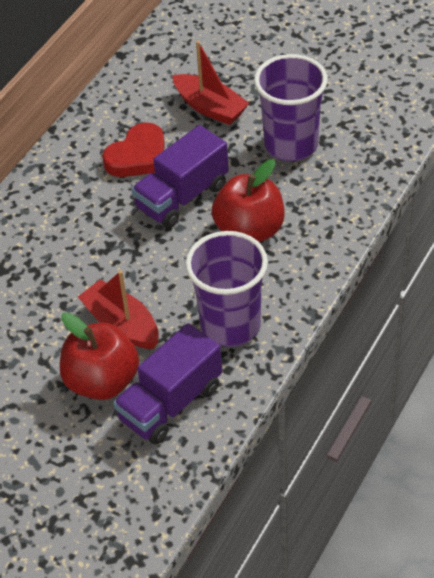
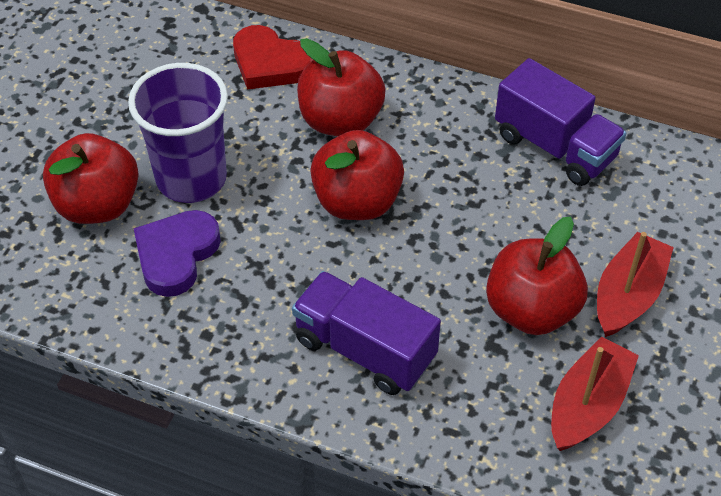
purple cup: 2 -> 1
purple heart: 0 -> 1
red apple: 2 -> 4

